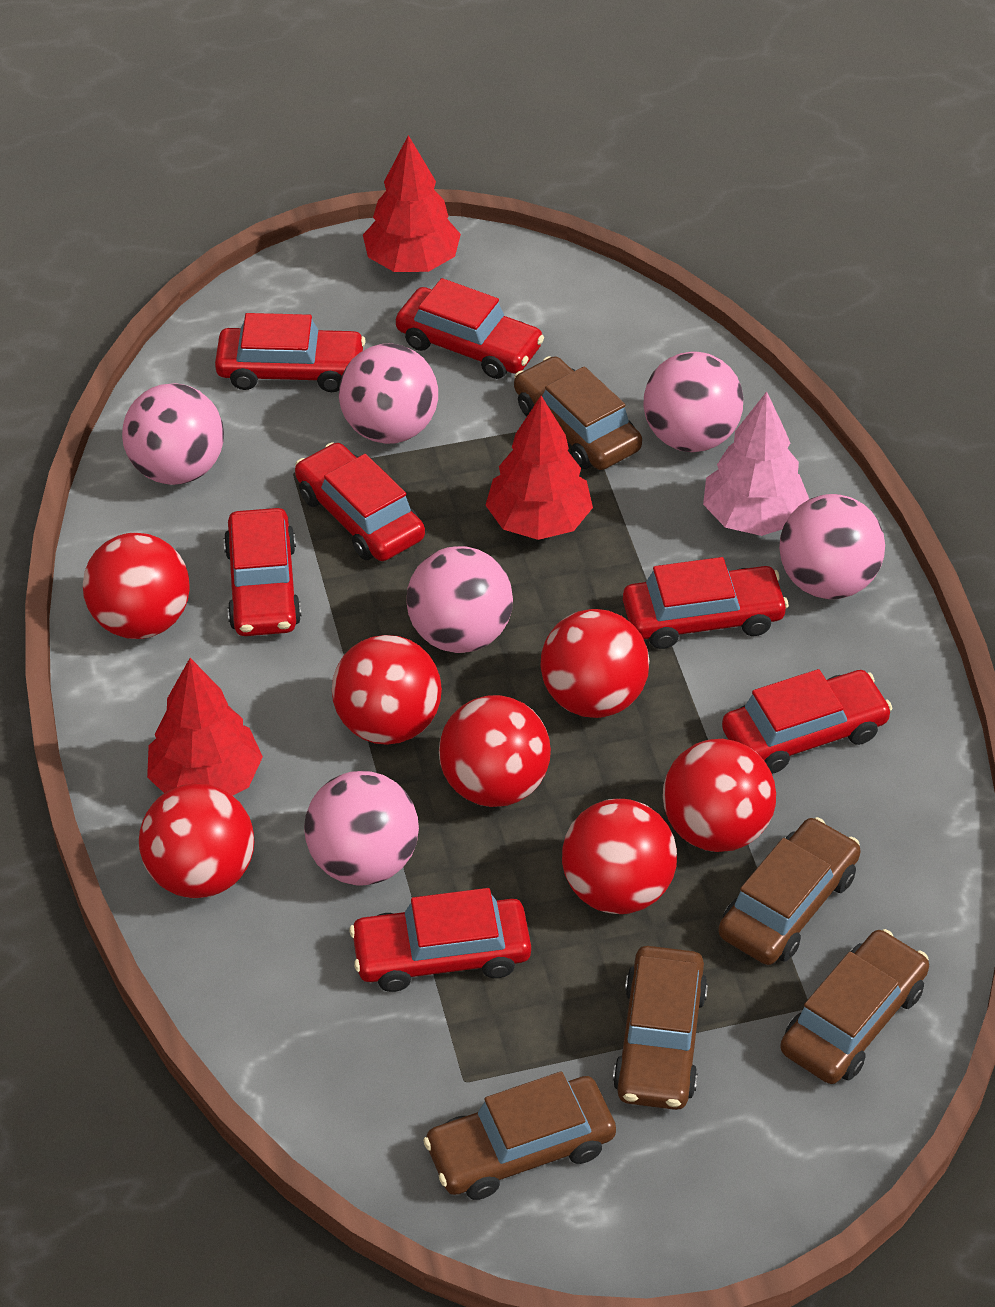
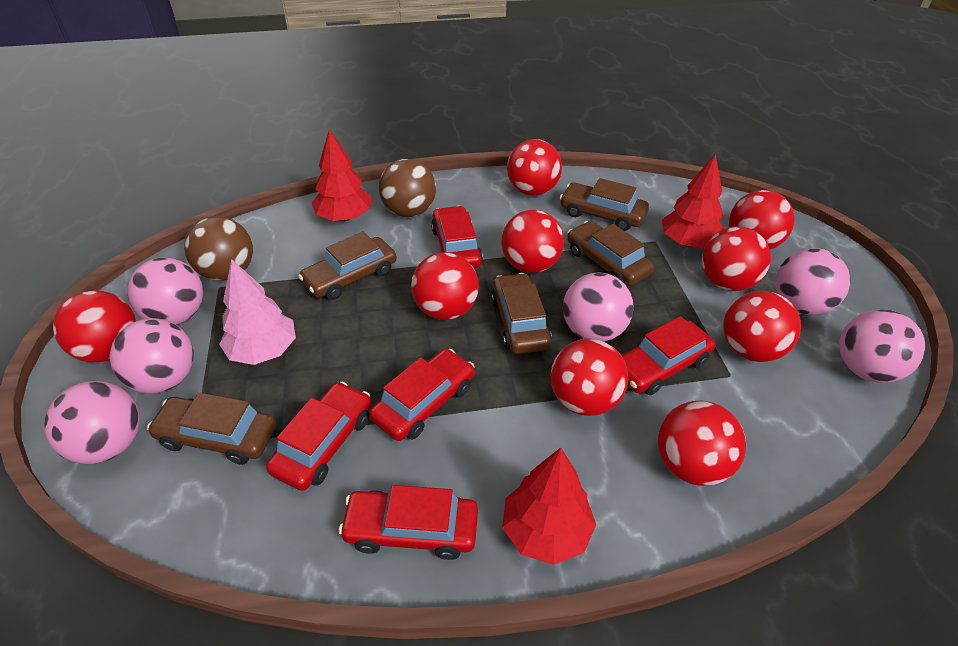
brown ball: 0 -> 2
red ball: 7 -> 9
red car: 7 -> 5

